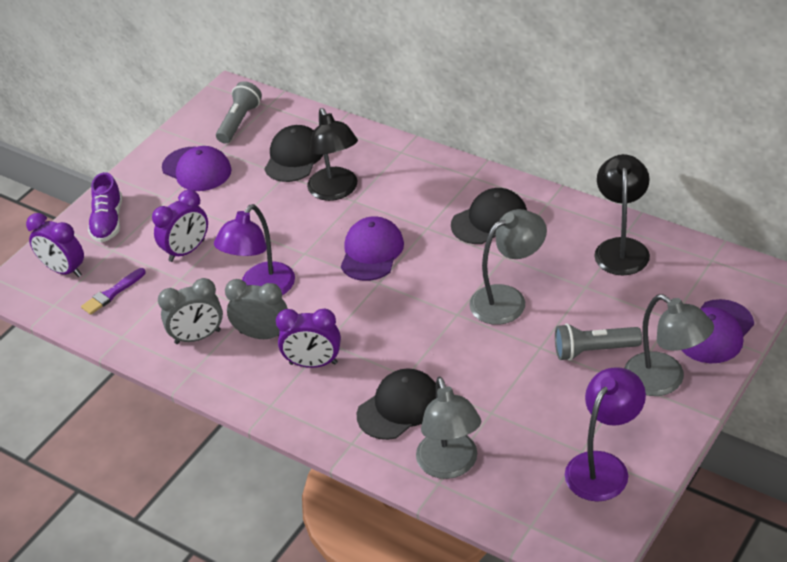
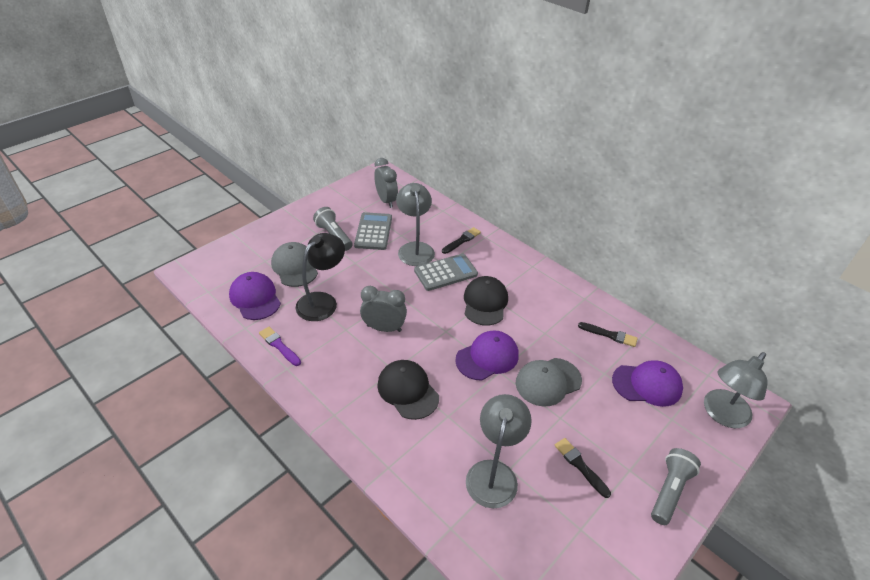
black brush: 0 -> 3
black cap: 3 -> 2
black lamp: 2 -> 1
grey calculator: 0 -> 2
grey cap: 0 -> 2
purple clock: 3 -> 0
purple lamp: 2 -> 0
purple shoe: 1 -> 0

